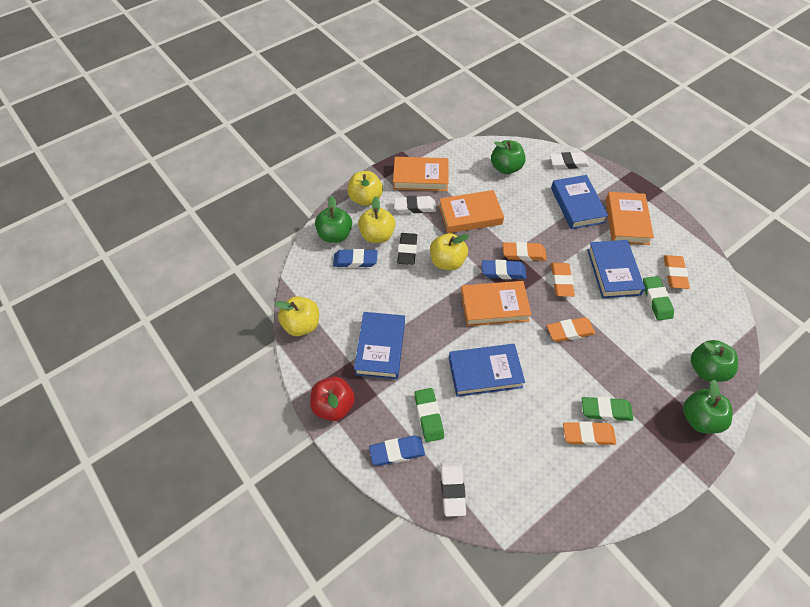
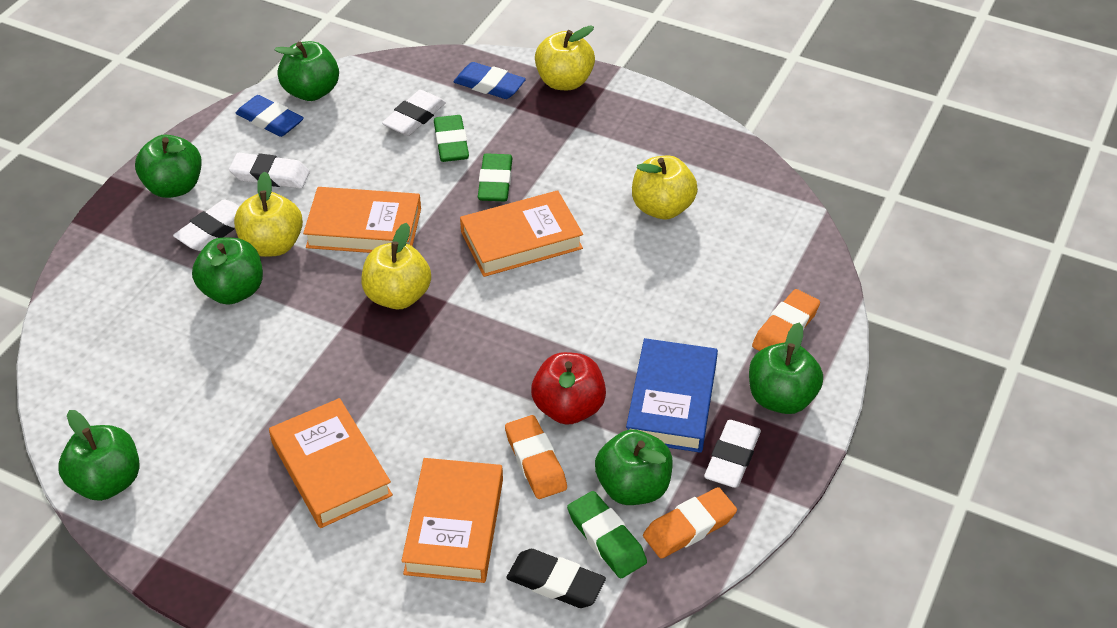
blue book: 4 -> 1
blue eraser: 3 -> 2
green apple: 4 -> 6
orange eraser: 5 -> 3
white eraser: 3 -> 4

